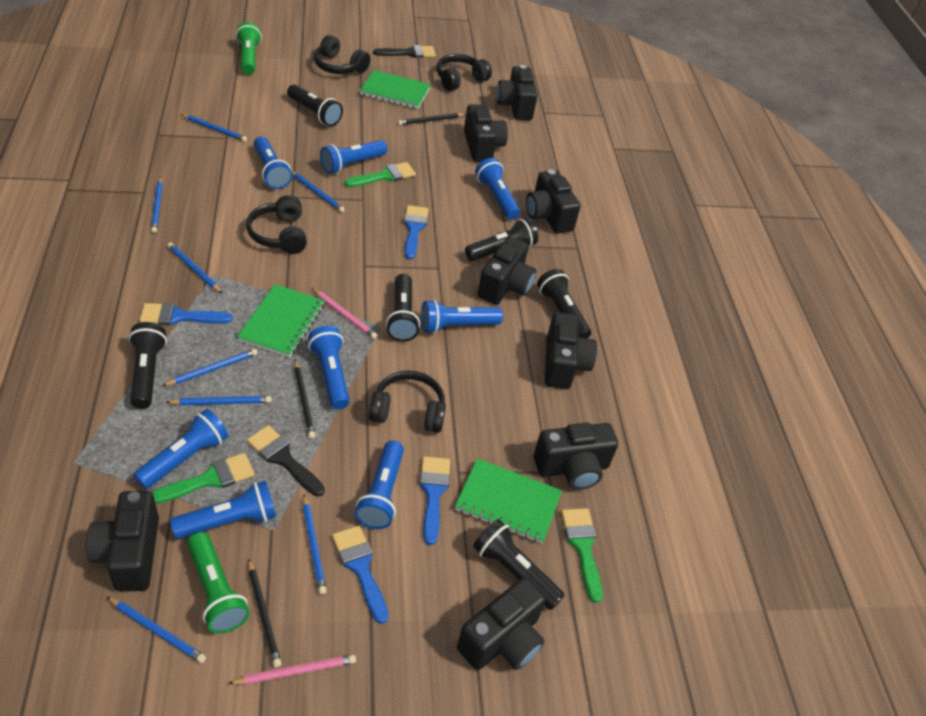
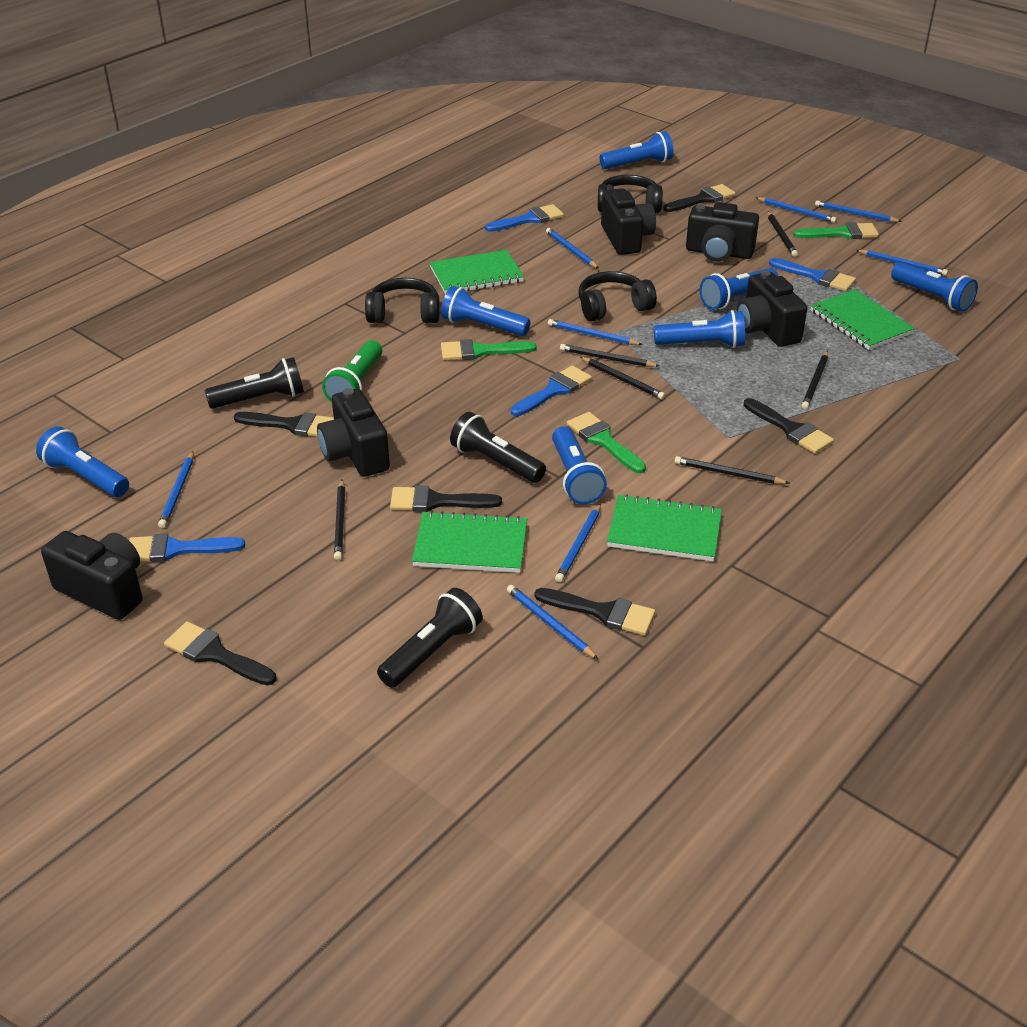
black brush: 2 -> 6
black camera: 8 -> 5
black flashlight: 6 -> 3
black headphones: 4 -> 3
black pencil: 3 -> 6
blue flashlight: 8 -> 7
green flashlight: 2 -> 1
green notebook: 3 -> 4
pink pencil: 2 -> 0

